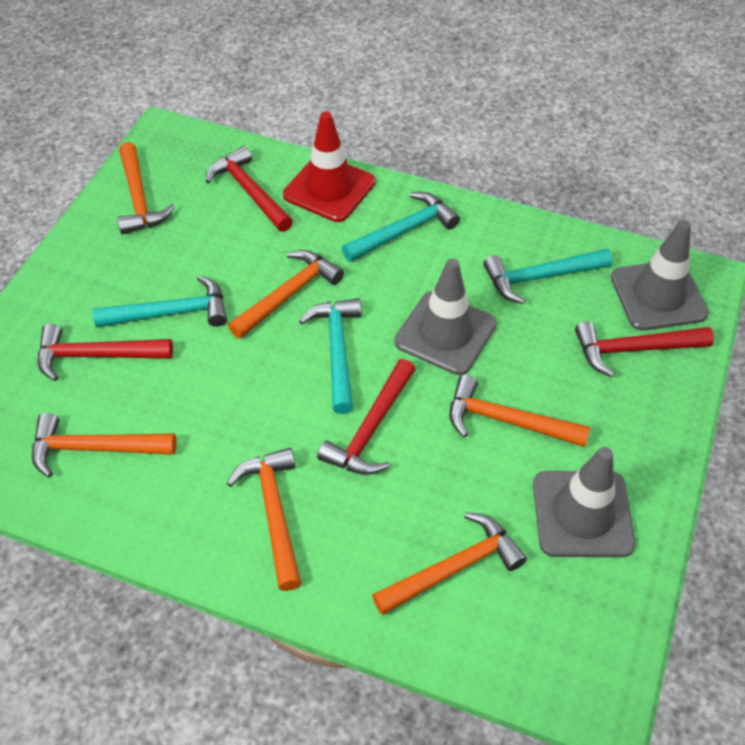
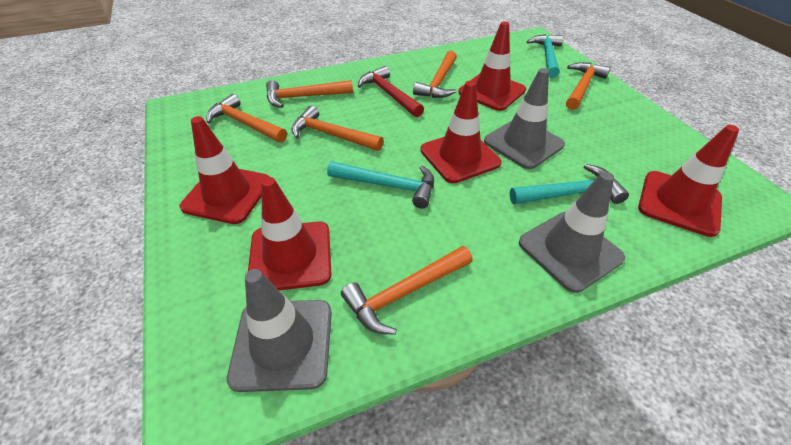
red hammer: 4 -> 1
red traffic cone: 1 -> 5
turquoise hammer: 4 -> 3

